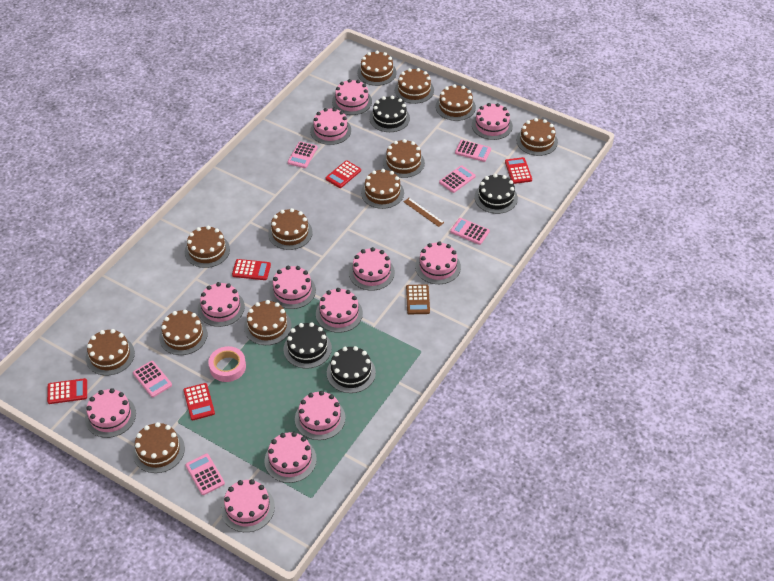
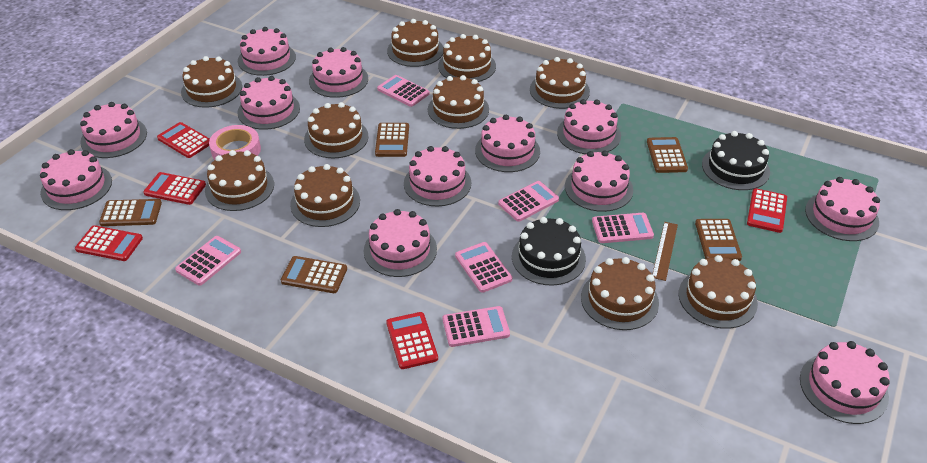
black cake: 4 -> 2
brown cake: 12 -> 10
brown calculator: 1 -> 5

